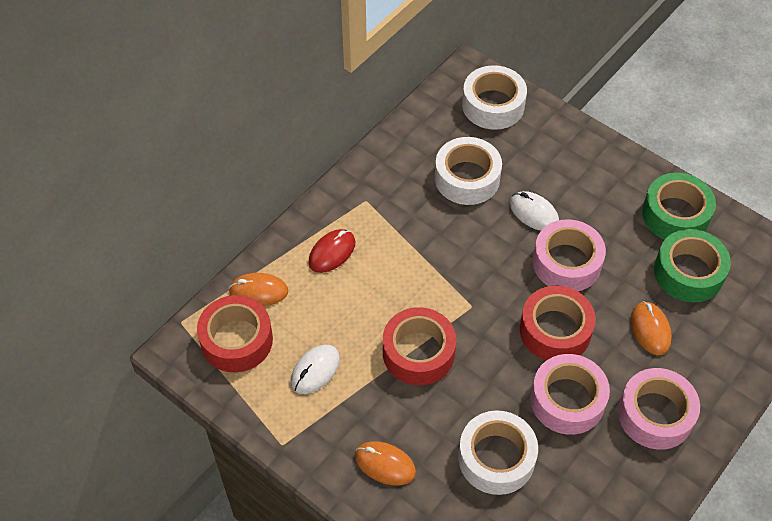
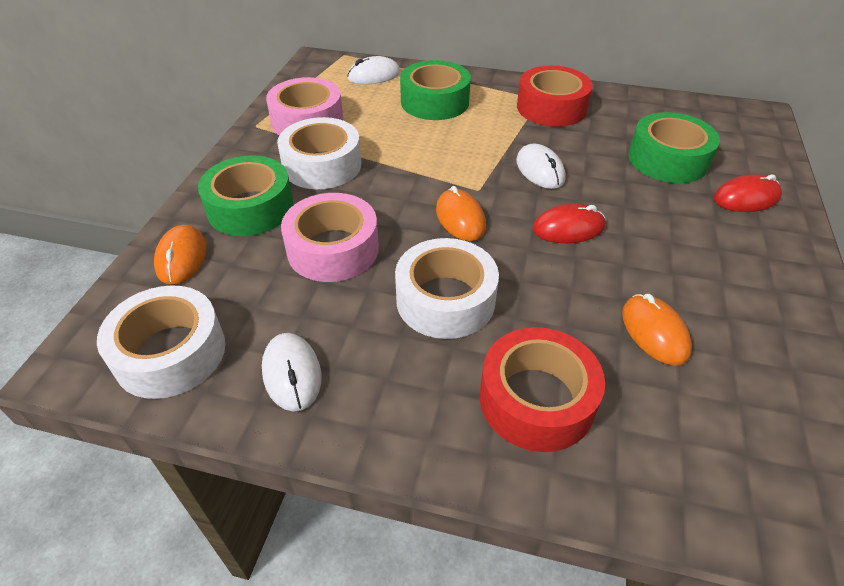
green tape: 2 -> 3
pink tape: 3 -> 2
red mouse: 1 -> 2
red tape: 3 -> 2
white mouse: 2 -> 3

